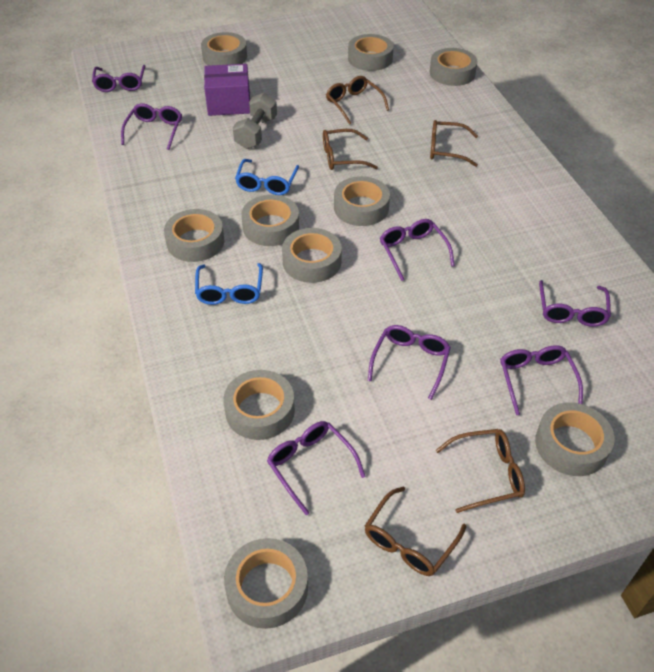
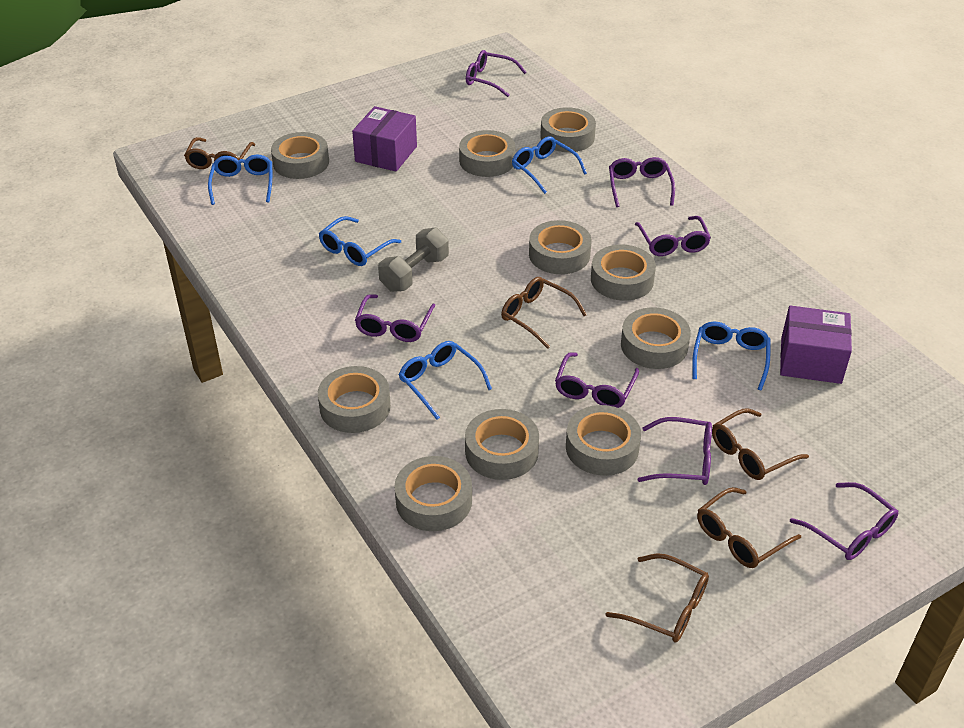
blue glasses: 2 -> 5
purple box: 1 -> 2

